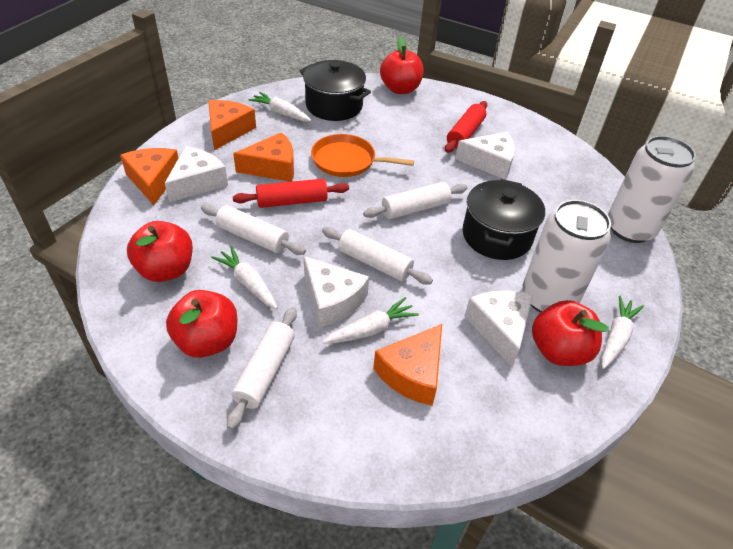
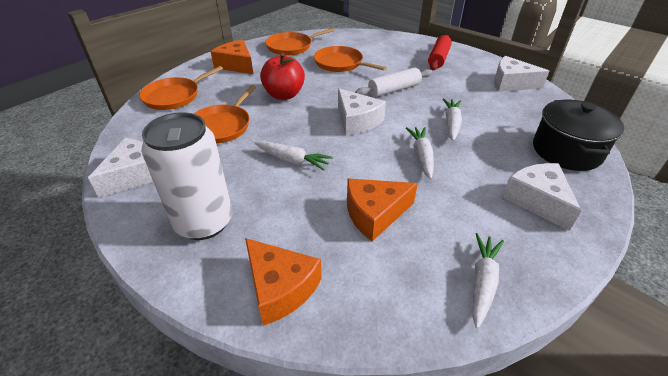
black pot: 2 -> 1
orange cheese: 4 -> 3
orange pan: 1 -> 4
red apple: 4 -> 1
red rolling pin: 2 -> 1
white can: 2 -> 1
white rolling pin: 4 -> 1

